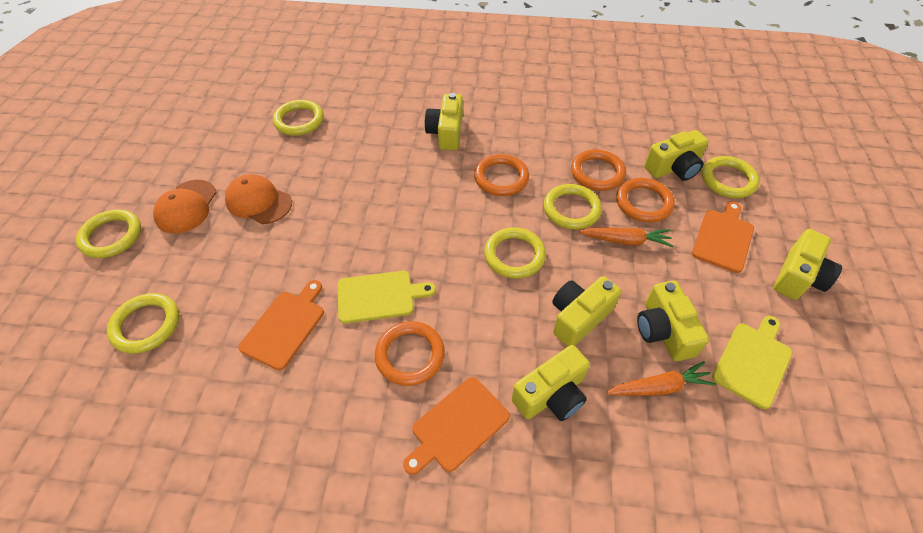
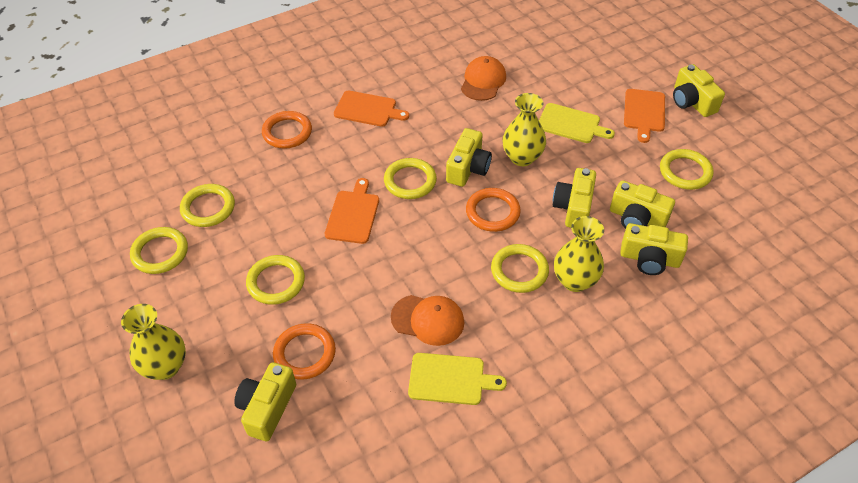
orange carrot: 2 -> 0
orange ring: 4 -> 3
yellow vase: 0 -> 3

